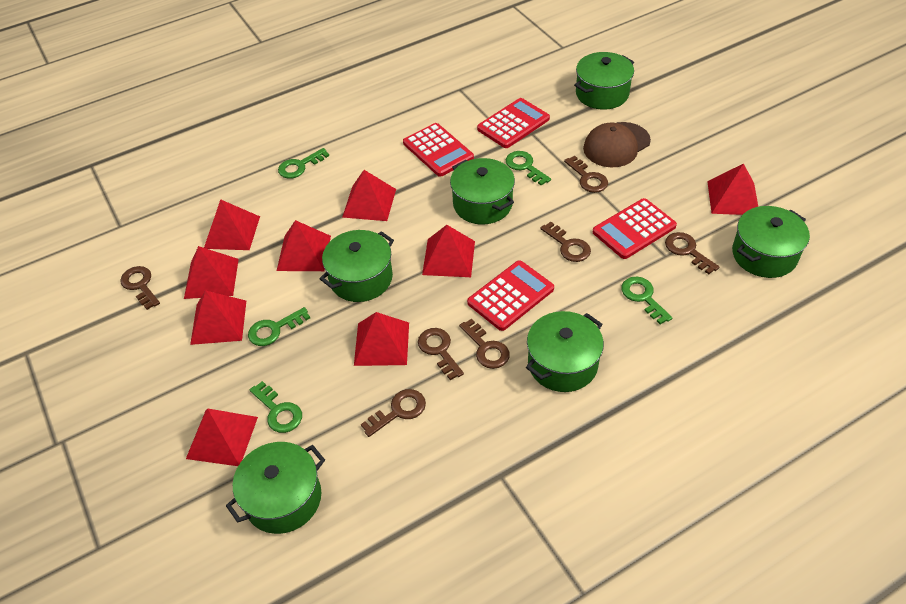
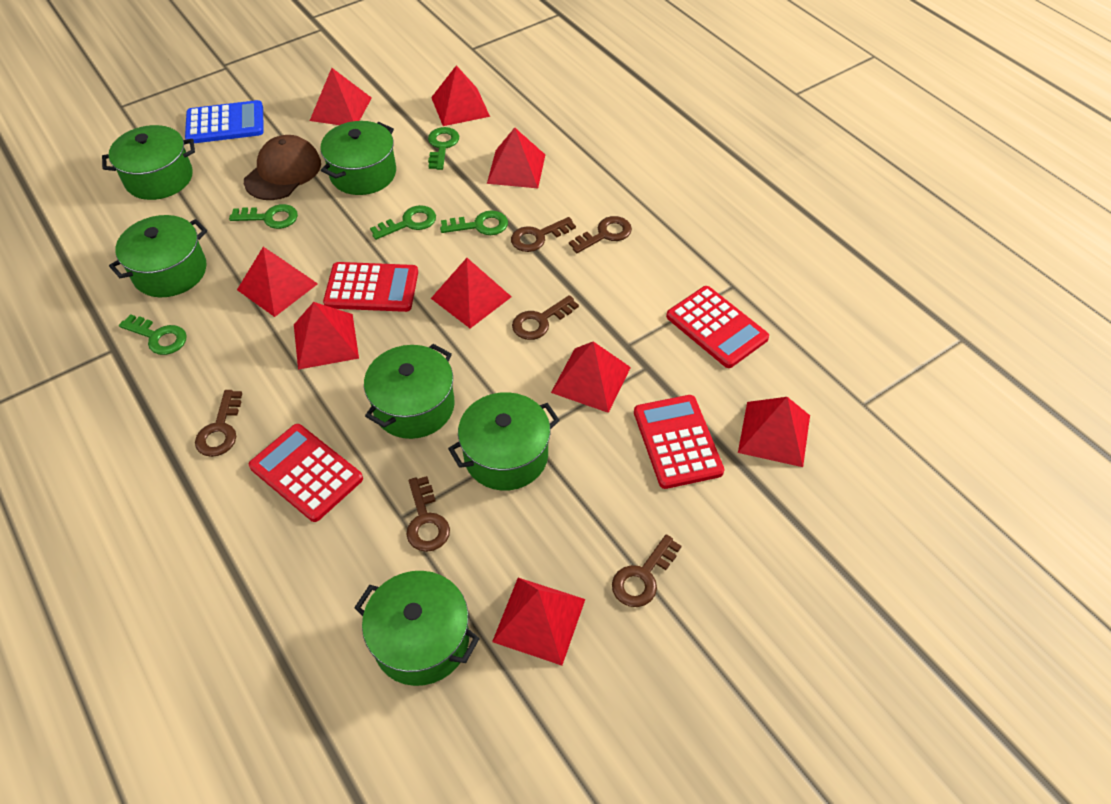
blue calculator: 0 -> 1
brown key: 7 -> 6

